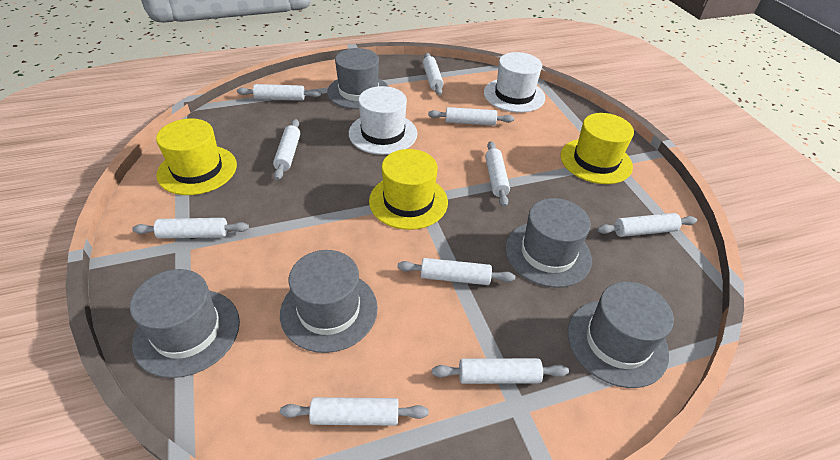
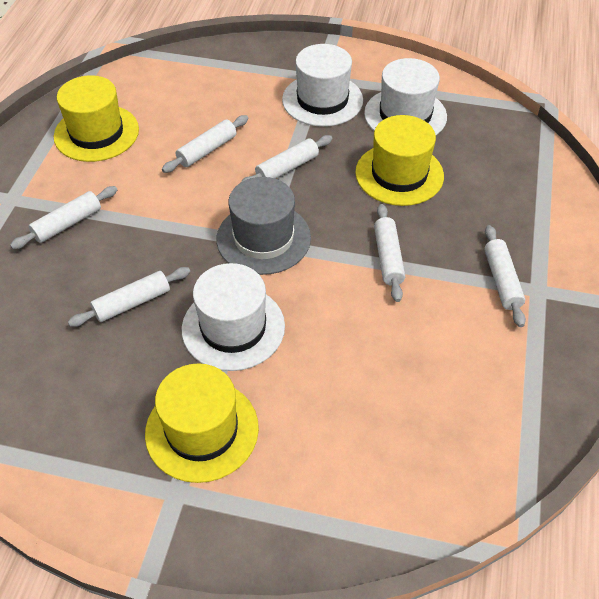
grey hat: 5 -> 1
white hat: 2 -> 3
white rolling pin: 10 -> 6

